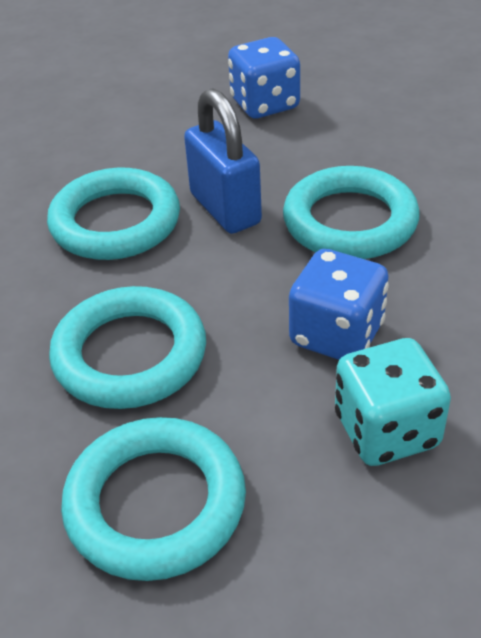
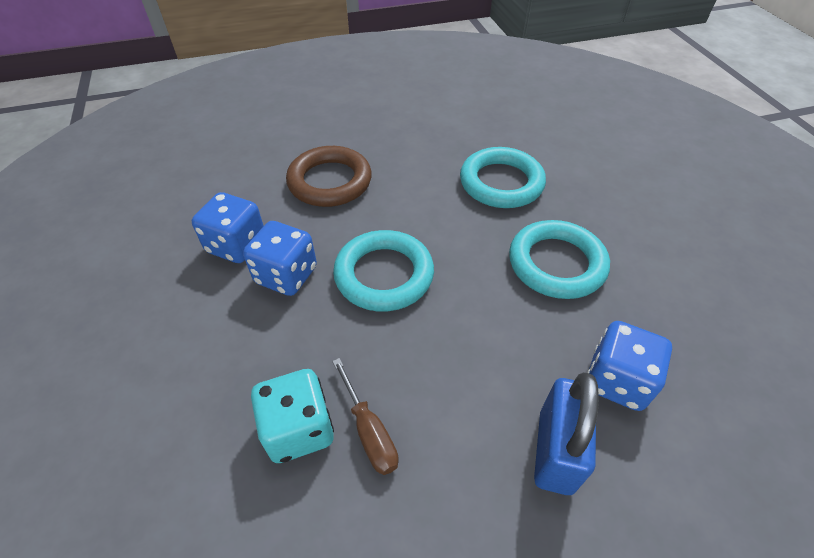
blue dice: 2 -> 3
brown ring: 0 -> 1
brown screwdriver: 0 -> 1
turquoise ring: 4 -> 3

